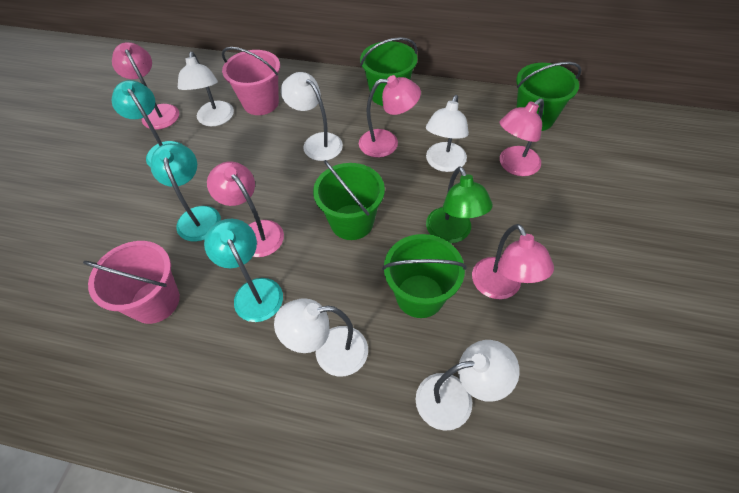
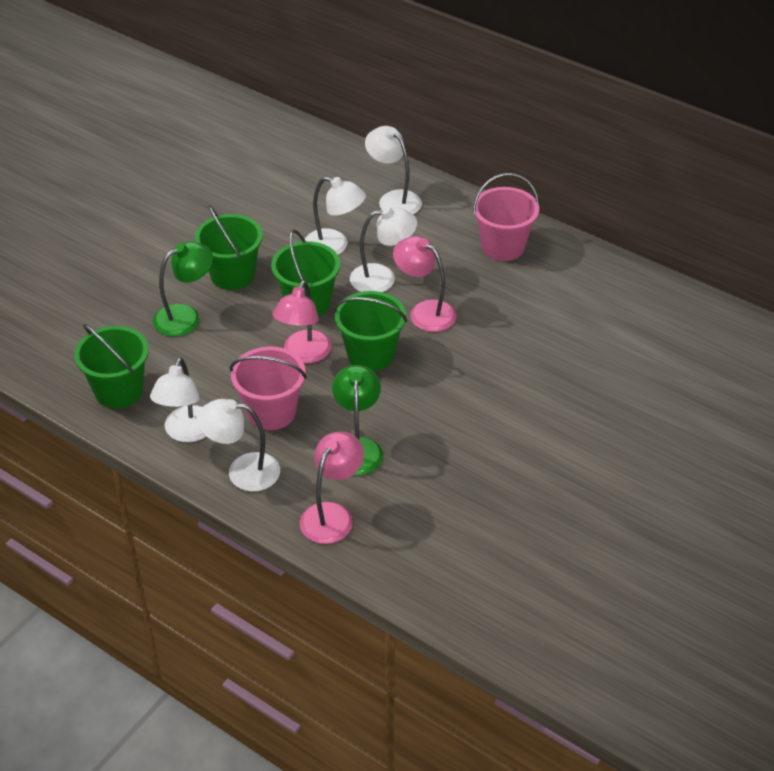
green lamp: 1 -> 2
pink lamp: 5 -> 3
turquoise lamp: 3 -> 0

